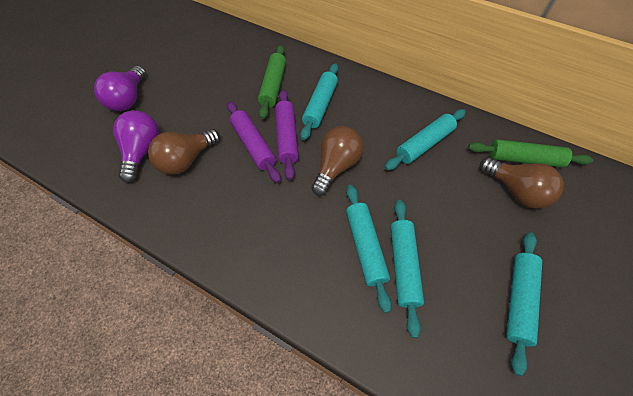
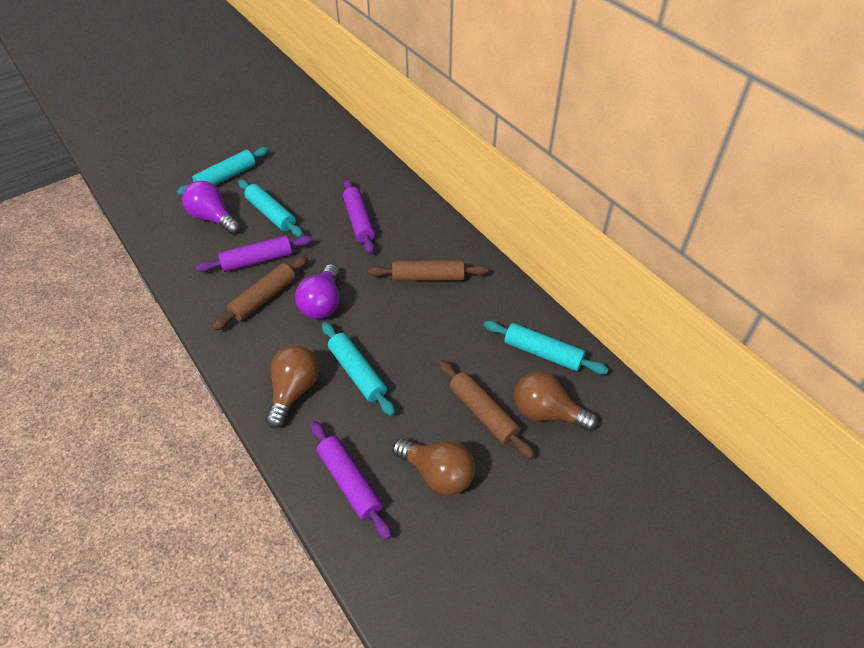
brown rolling pin: 0 -> 3
green rolling pin: 2 -> 0
purple rolling pin: 2 -> 3
turquoise rolling pin: 5 -> 4

